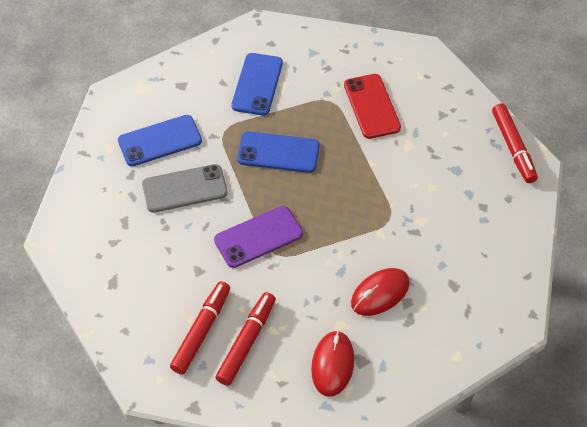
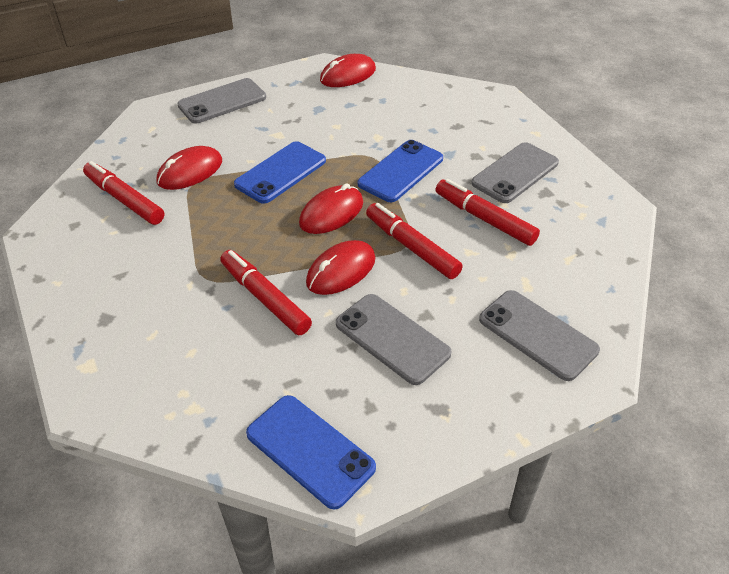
grey phone: 1 -> 4
purple phone: 1 -> 0
red marker: 3 -> 4
red mouse: 2 -> 4
red phone: 1 -> 0

